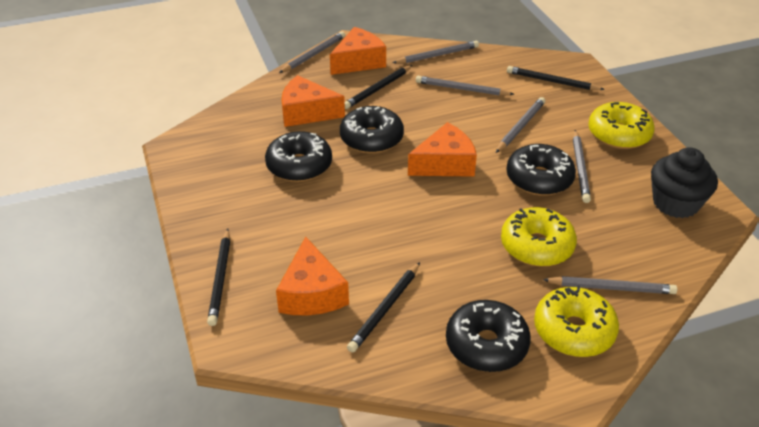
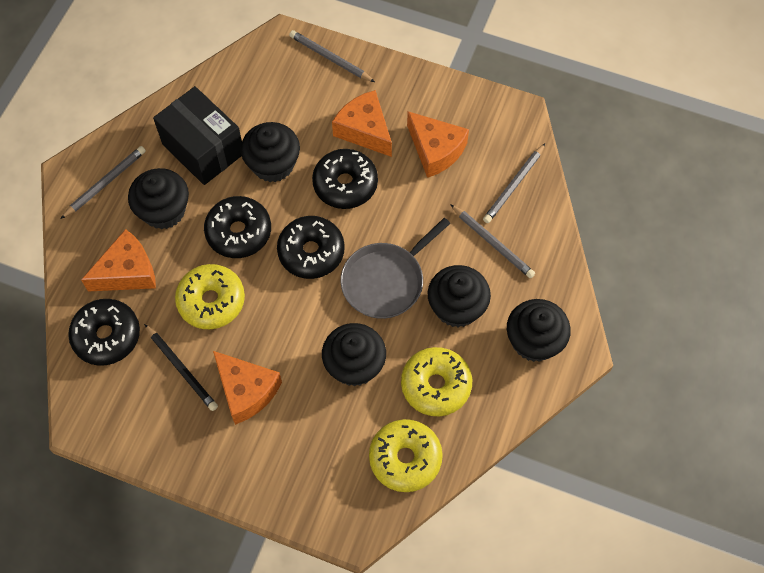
black box: 0 -> 1
black cupcake: 1 -> 5
black pencil: 4 -> 1
grey pan: 0 -> 1
grey pencil: 6 -> 4

